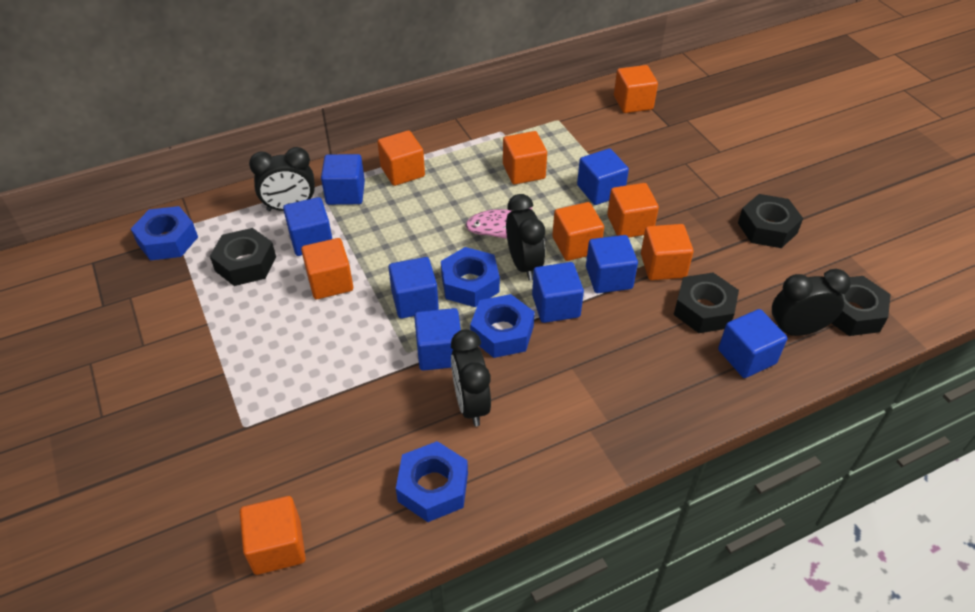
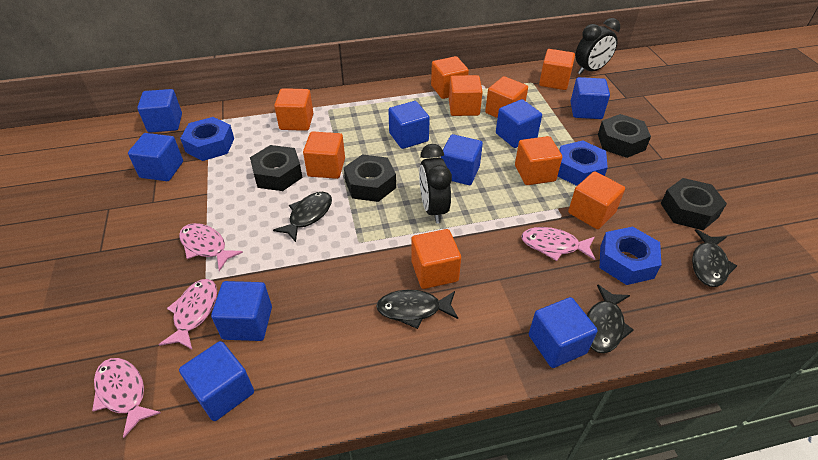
black clock: 4 -> 2
black fish: 0 -> 4
blue cube: 8 -> 9
blue nut: 4 -> 3
orange cube: 8 -> 9
pink fish: 1 -> 4

